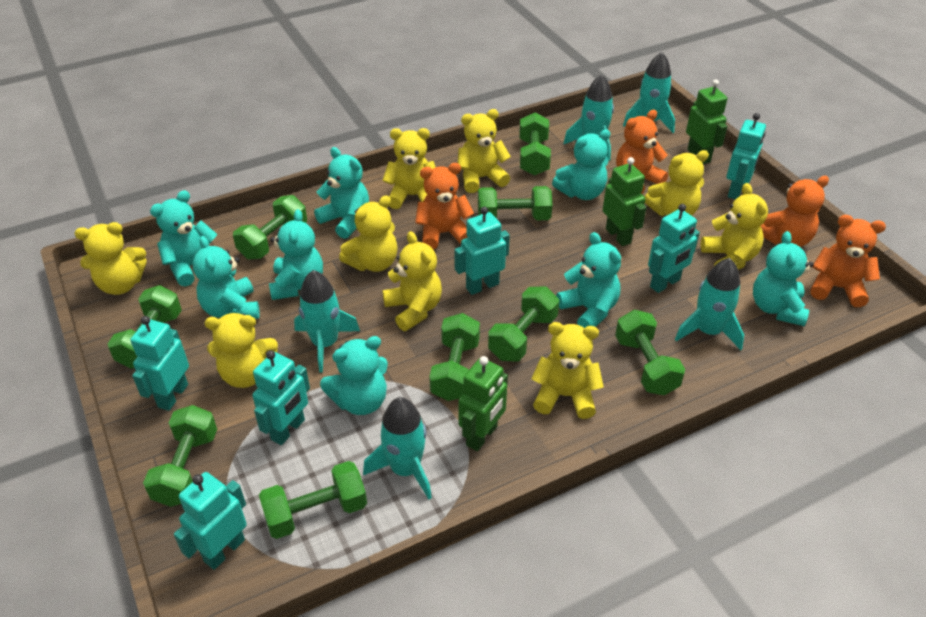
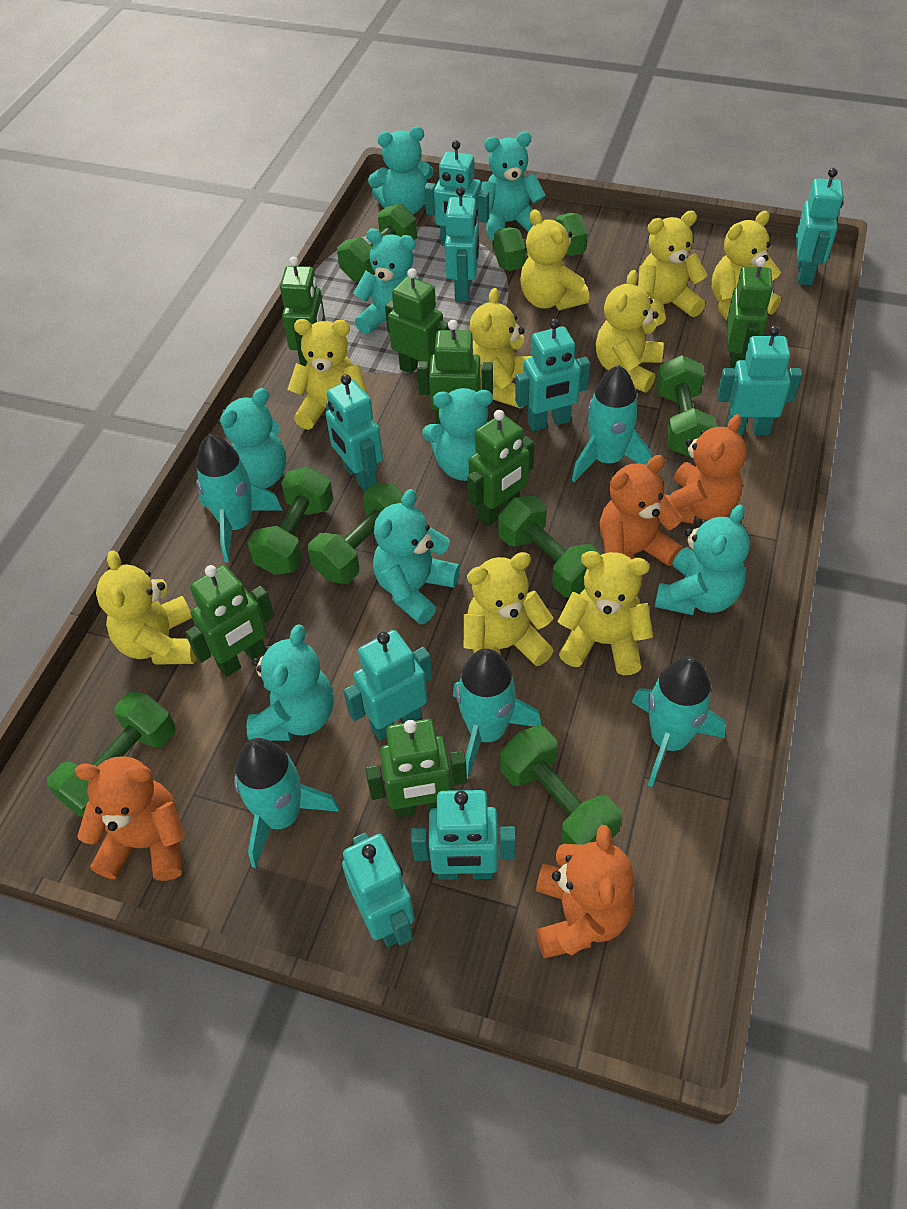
green dumbbell: 9 -> 8
green robot: 3 -> 7
turquoise robot: 6 -> 9

